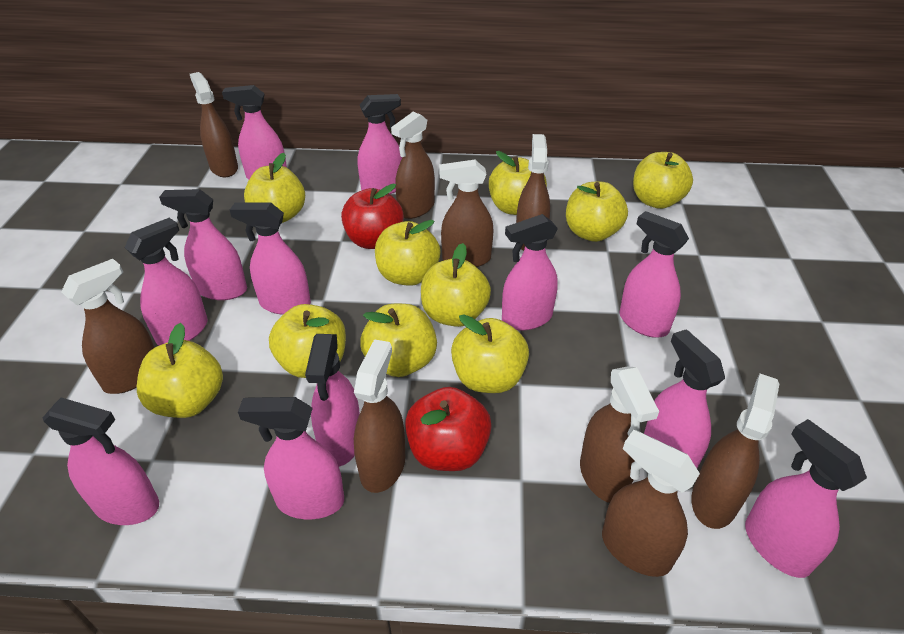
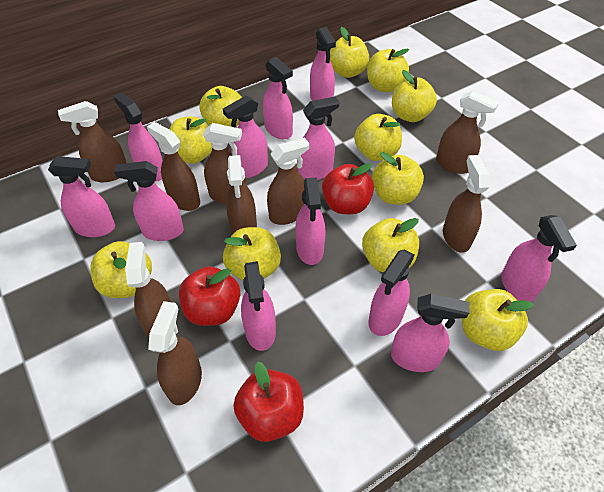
red apple: 2 -> 3
yellow apple: 10 -> 11

